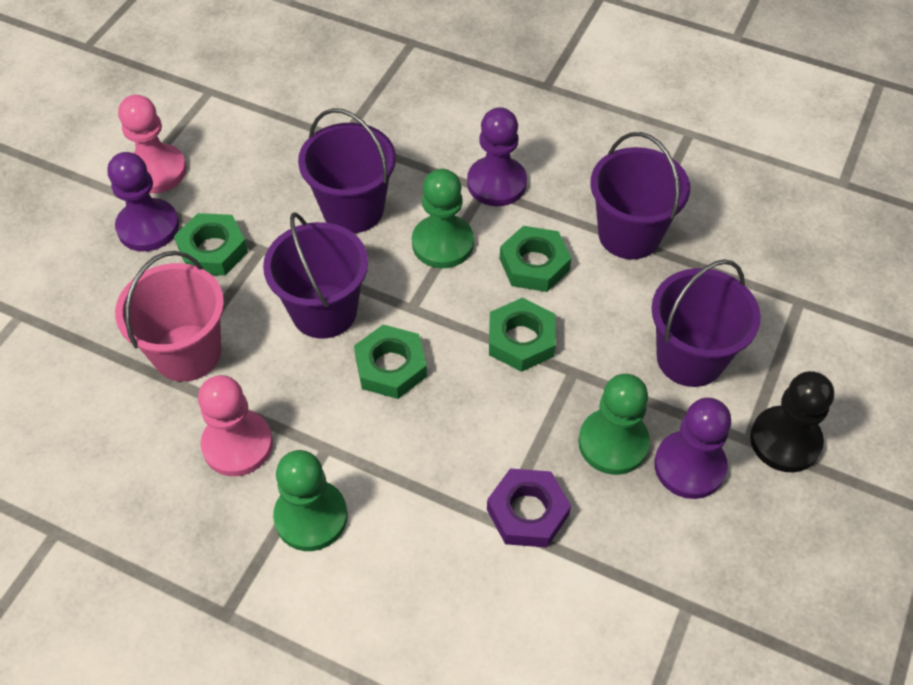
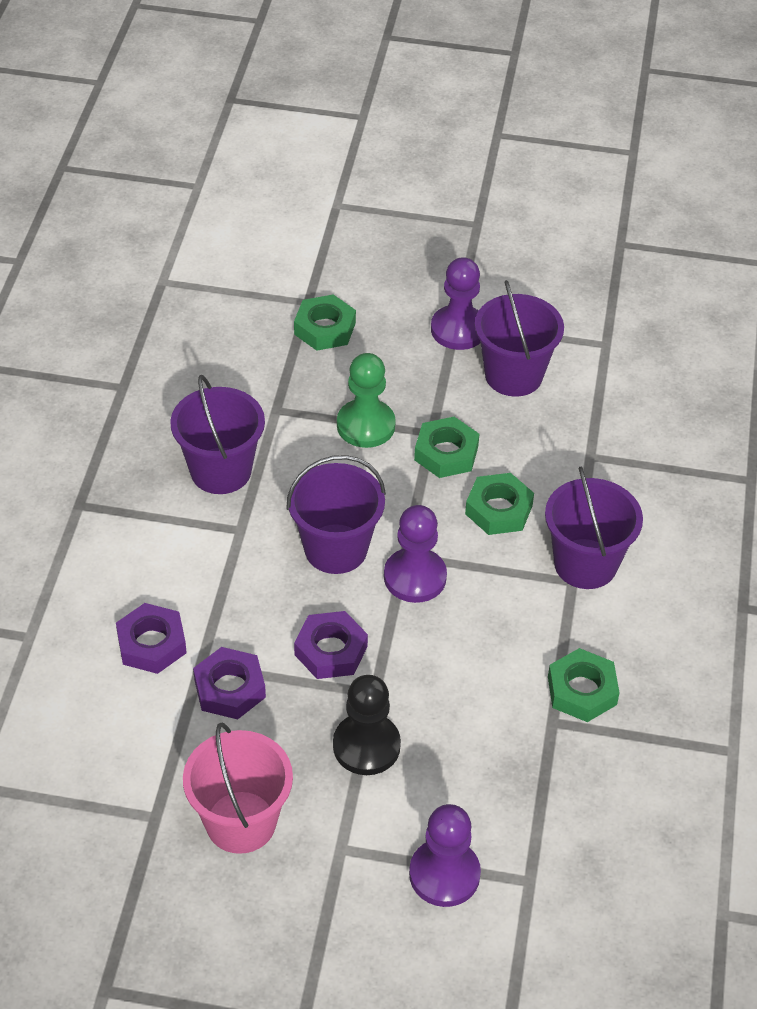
green pawn: 3 -> 1
pink pawn: 2 -> 0
purple nut: 1 -> 3

